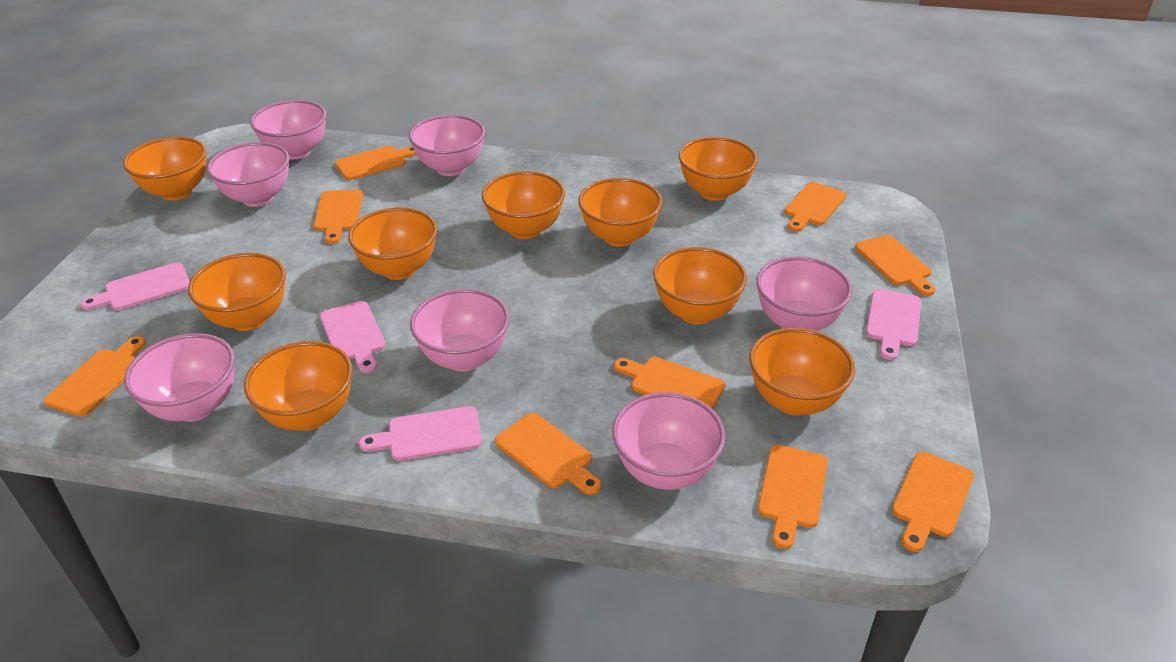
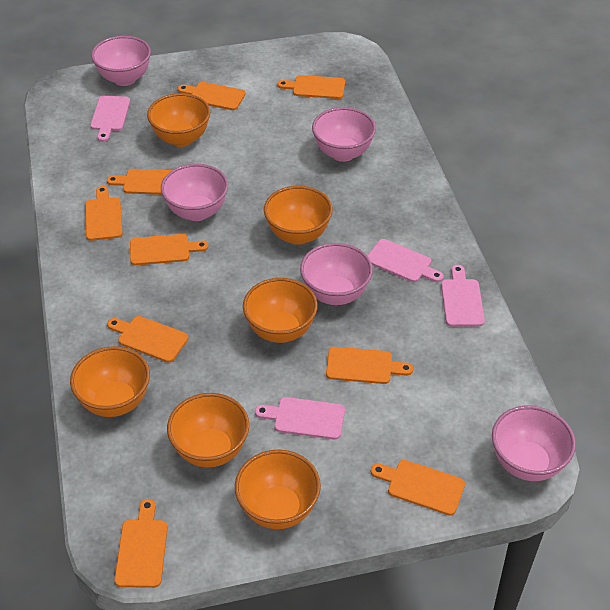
orange bowl: 9 -> 6
pink bowl: 7 -> 5

